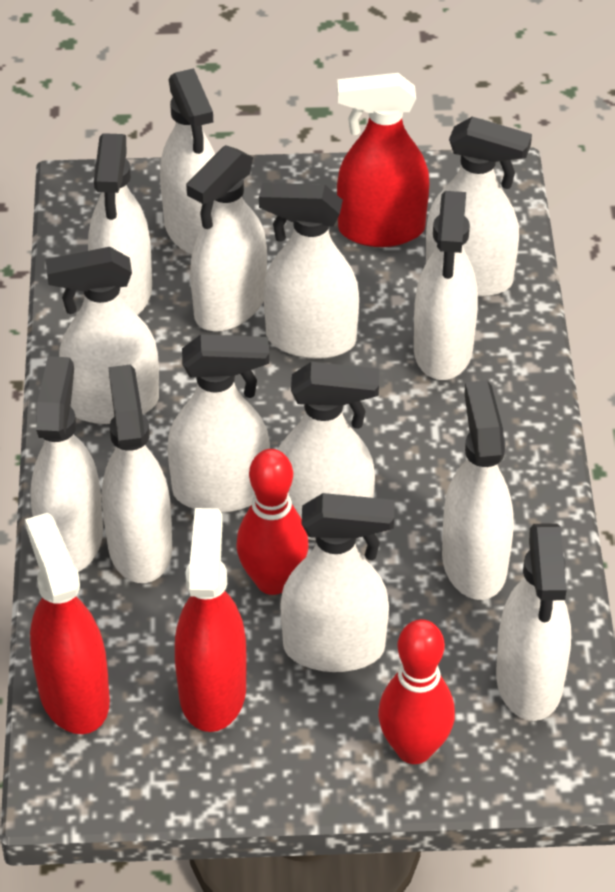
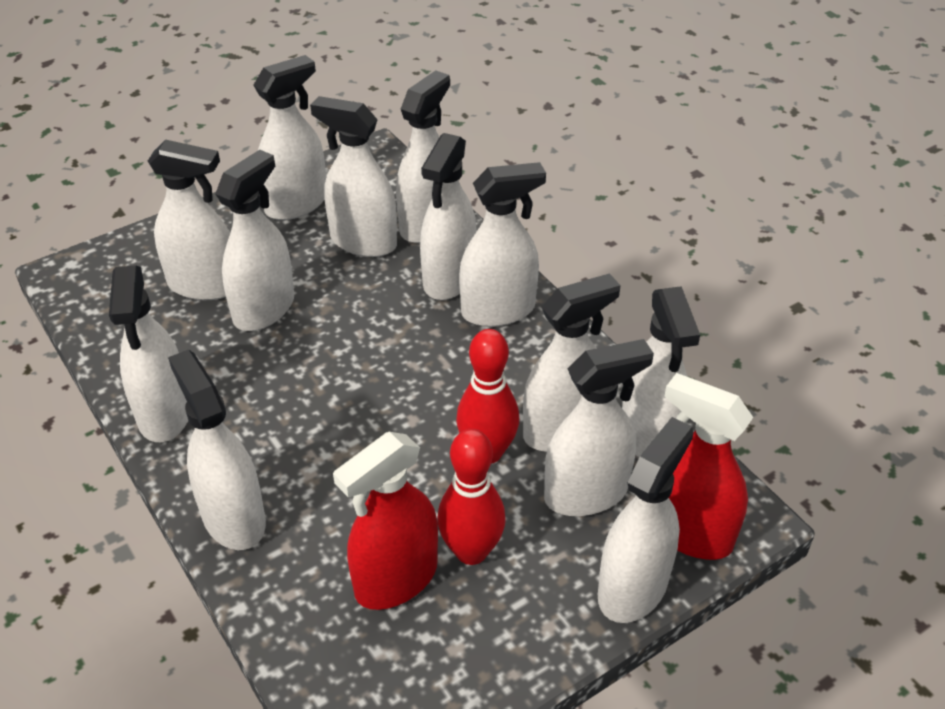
red spray bottle: 3 -> 2
white spray bottle: 14 -> 13

